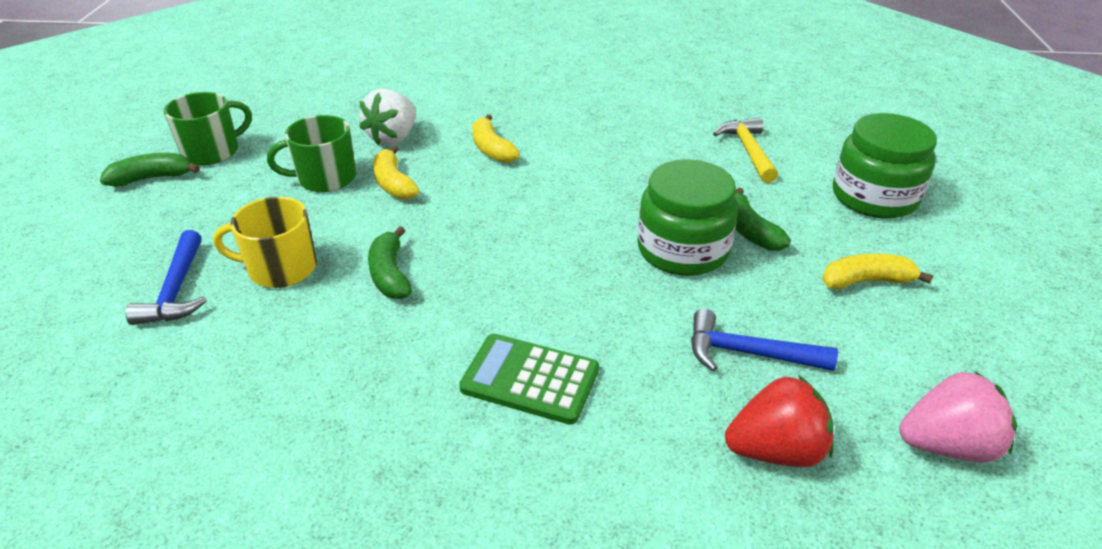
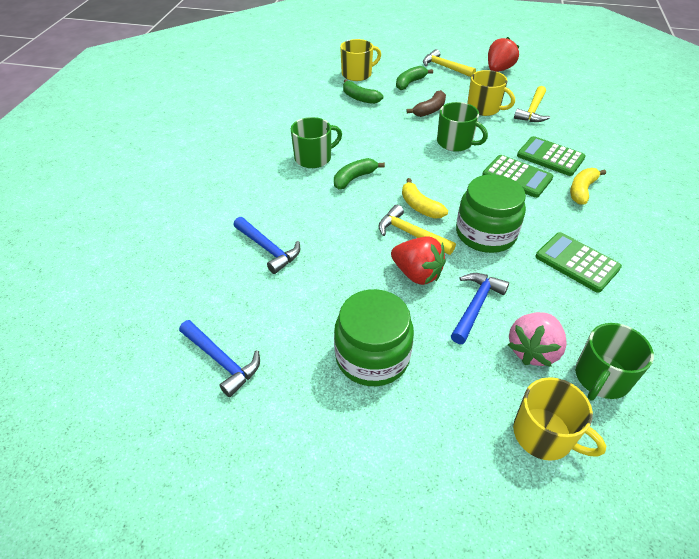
blue hammer: 2 -> 3
brown banana: 0 -> 1
green calculator: 1 -> 3
green mug: 2 -> 3
red strawberry: 1 -> 2
white strawberry: 1 -> 0
yellow banana: 3 -> 2
yellow hammer: 1 -> 3
yellow mug: 1 -> 3

